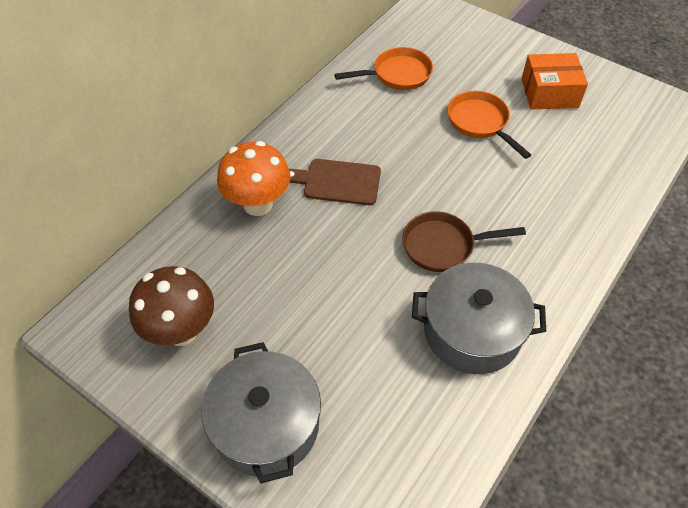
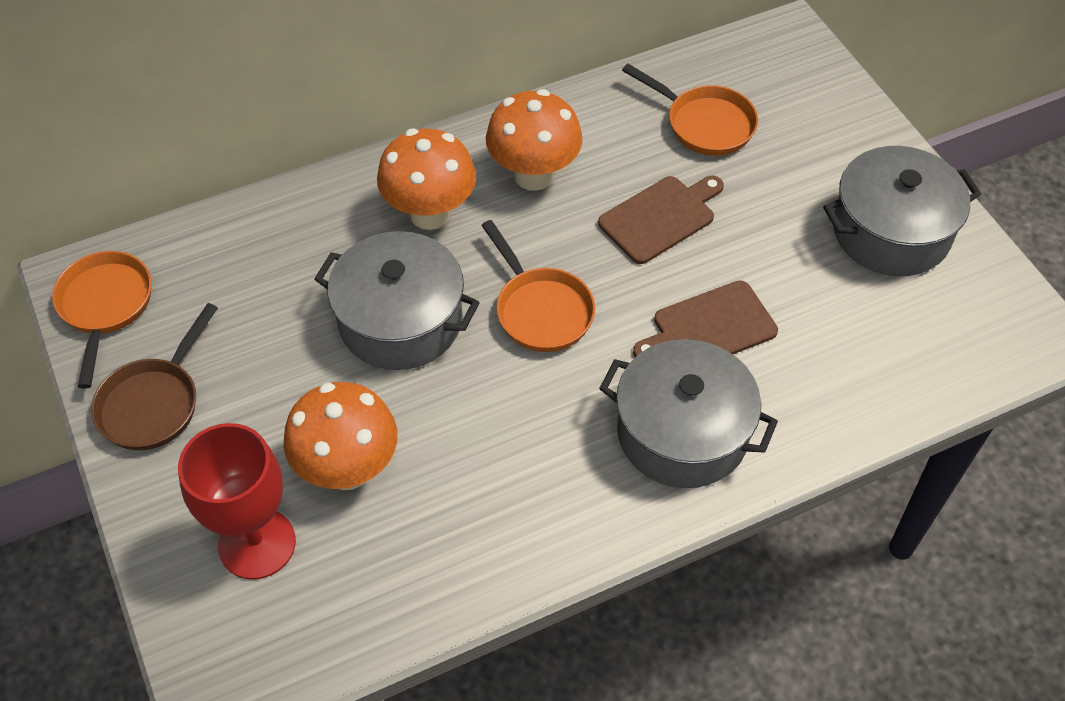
brown cutting board: 1 -> 2
brown mushroom: 1 -> 0
grey pot: 2 -> 3
orange box: 1 -> 0
orange mushroom: 1 -> 3
orange pan: 2 -> 3
red goblet: 0 -> 1

